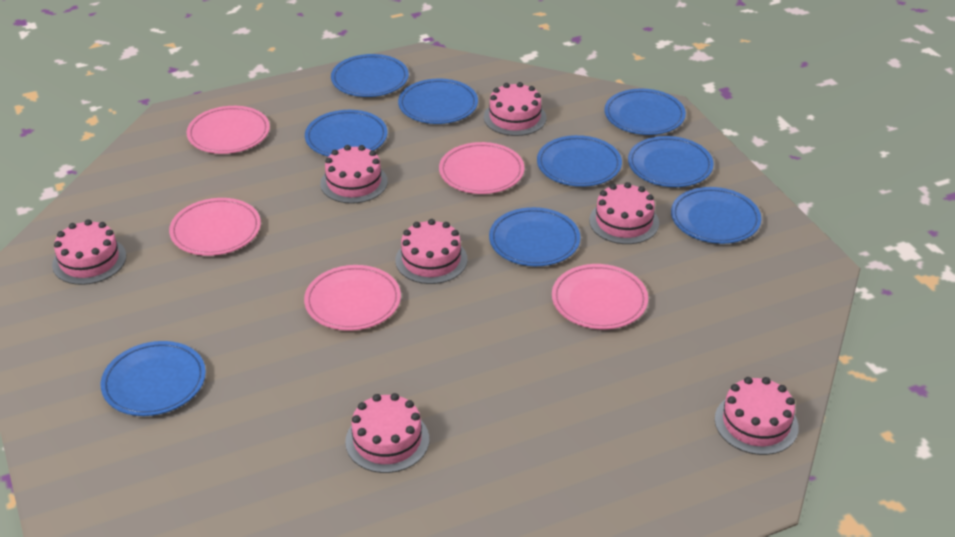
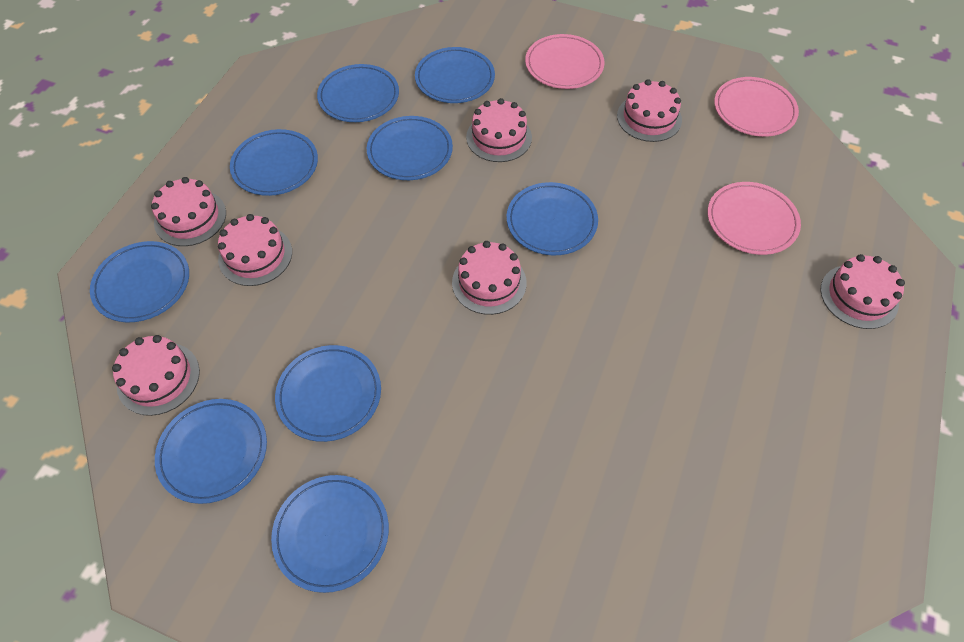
pink plate: 5 -> 3

